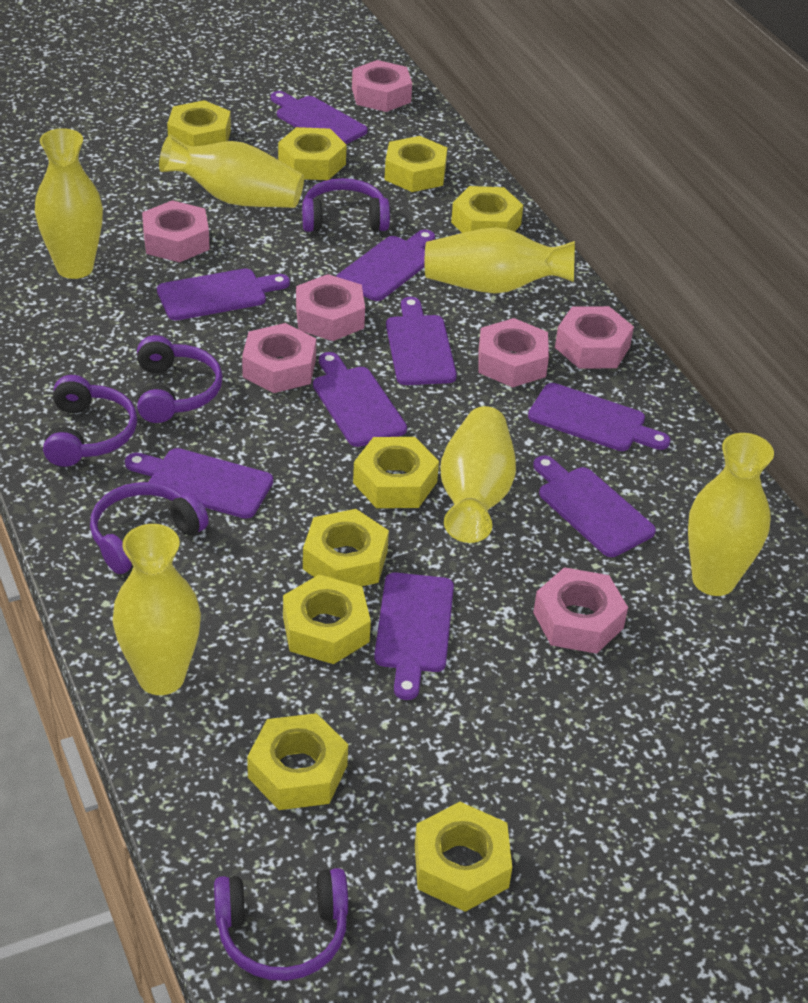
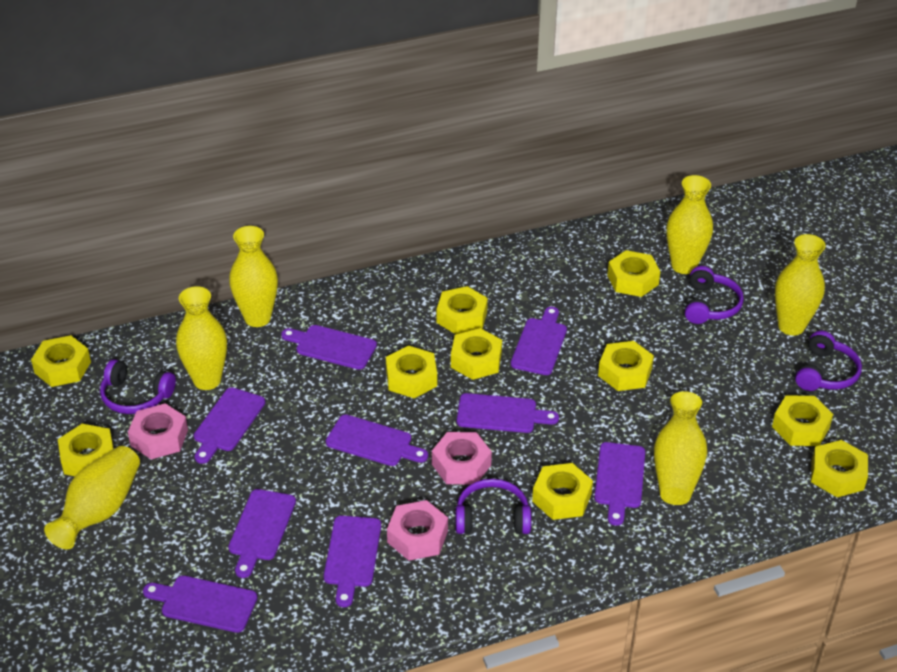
pink nut: 7 -> 3
purple headphones: 5 -> 4
yellow nut: 9 -> 10

